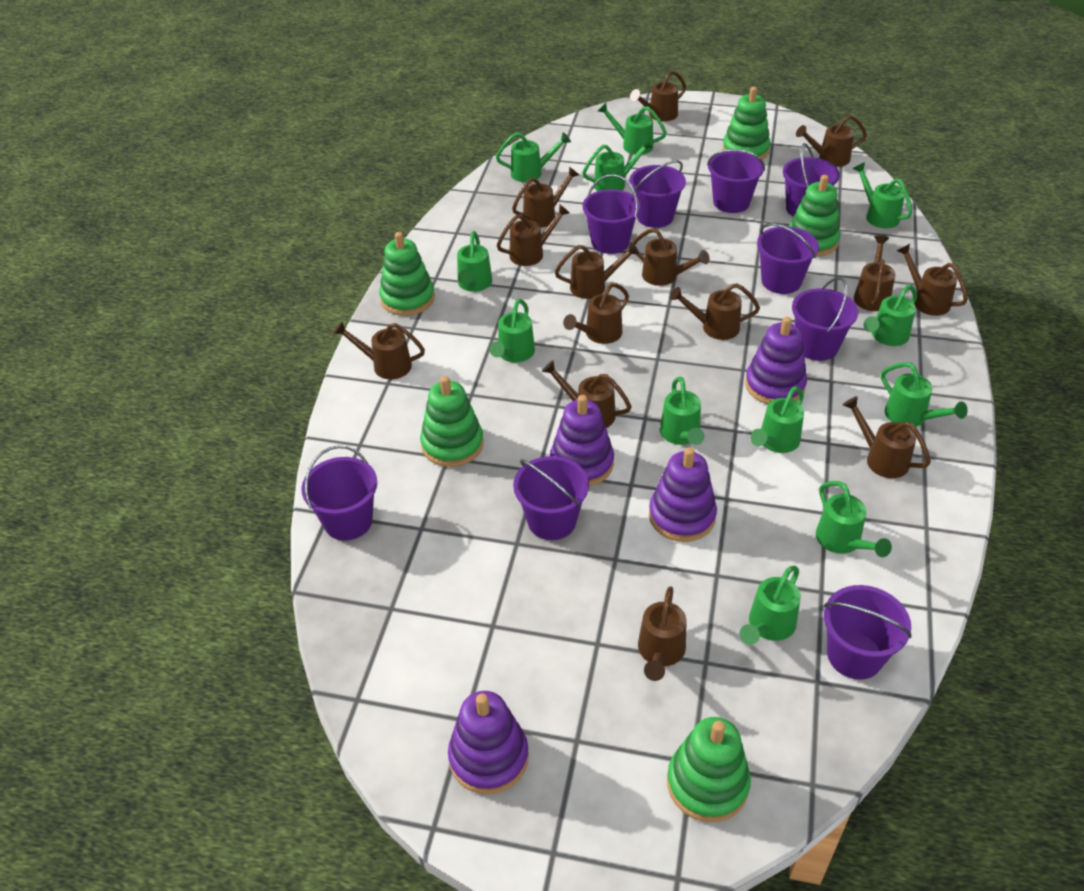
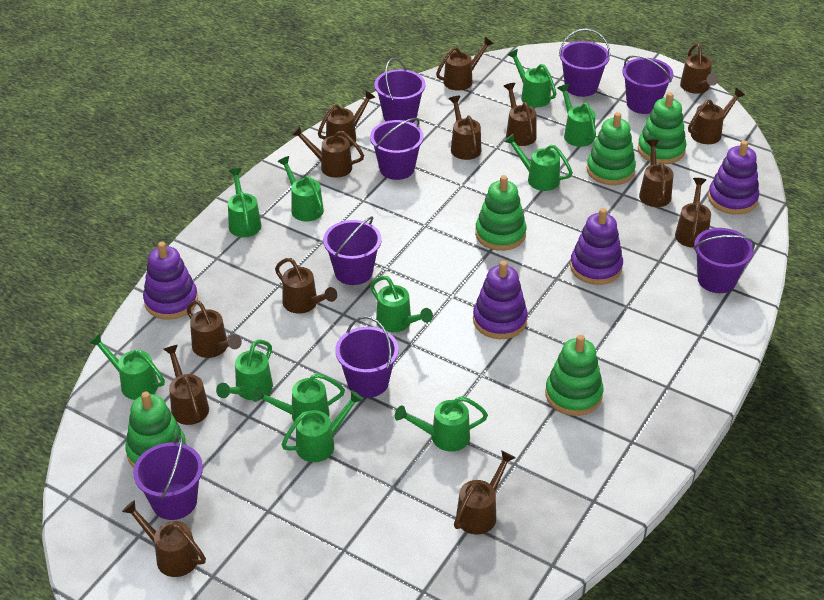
green watering can: 12 -> 11
purple bucket: 9 -> 8

